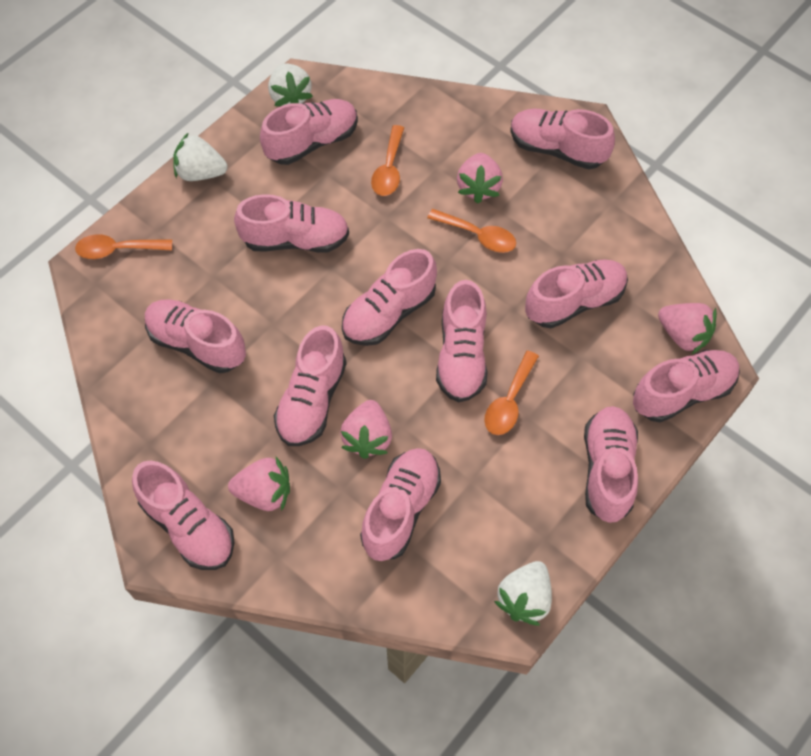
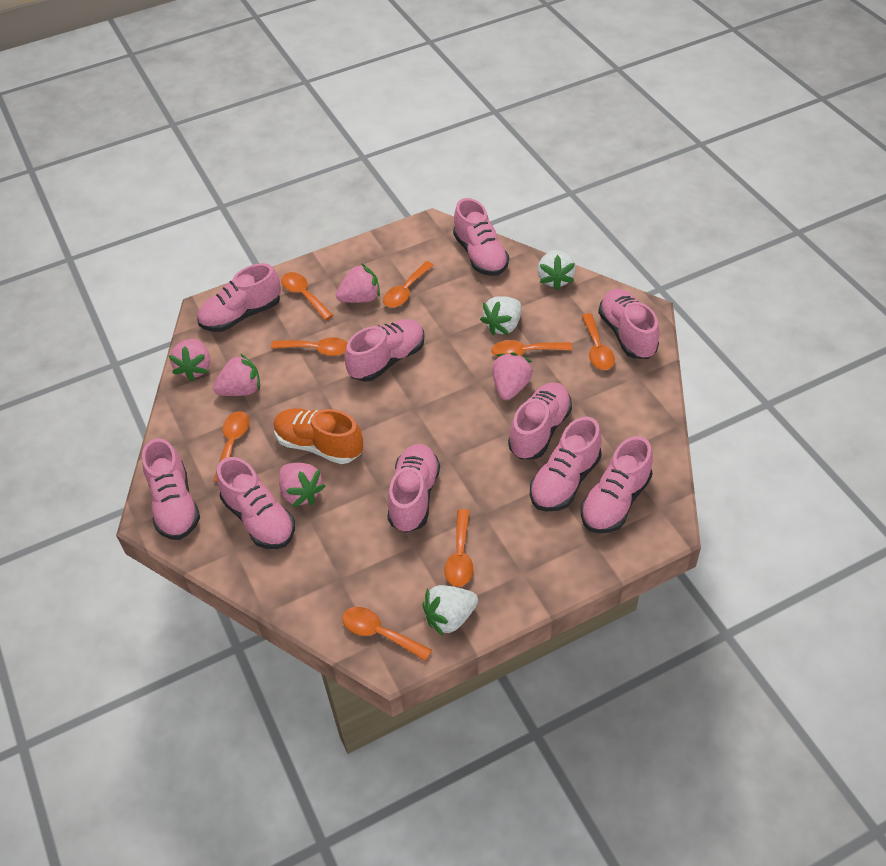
orange shoe: 0 -> 1
orange spoon: 4 -> 8
pink shoe: 12 -> 10
pink strawberry: 4 -> 5

